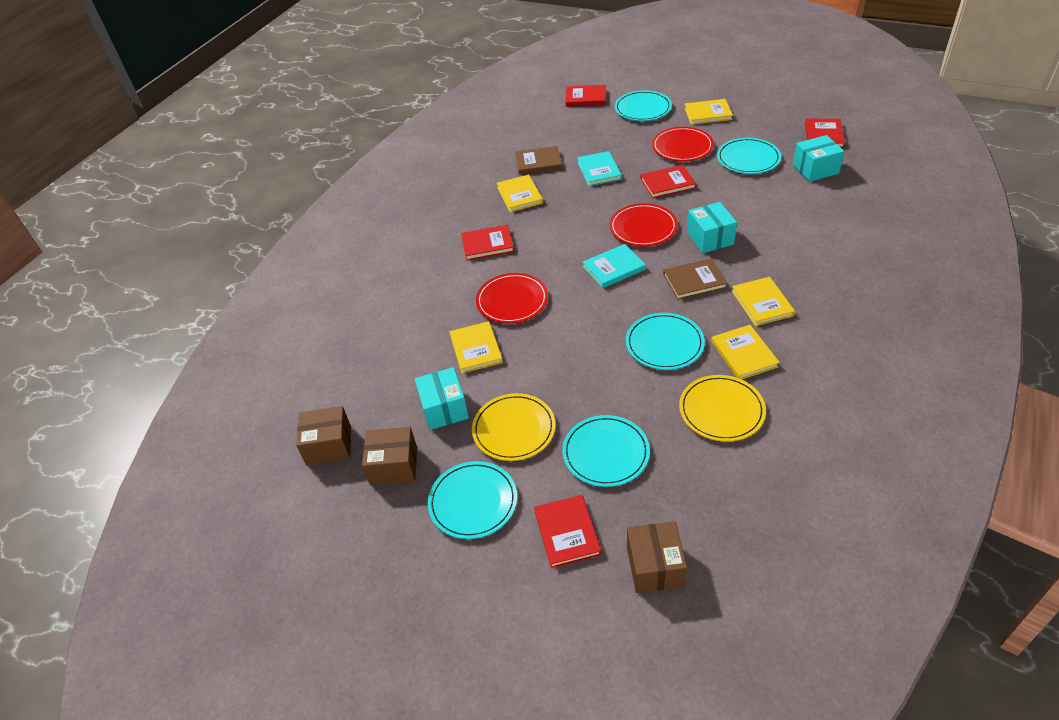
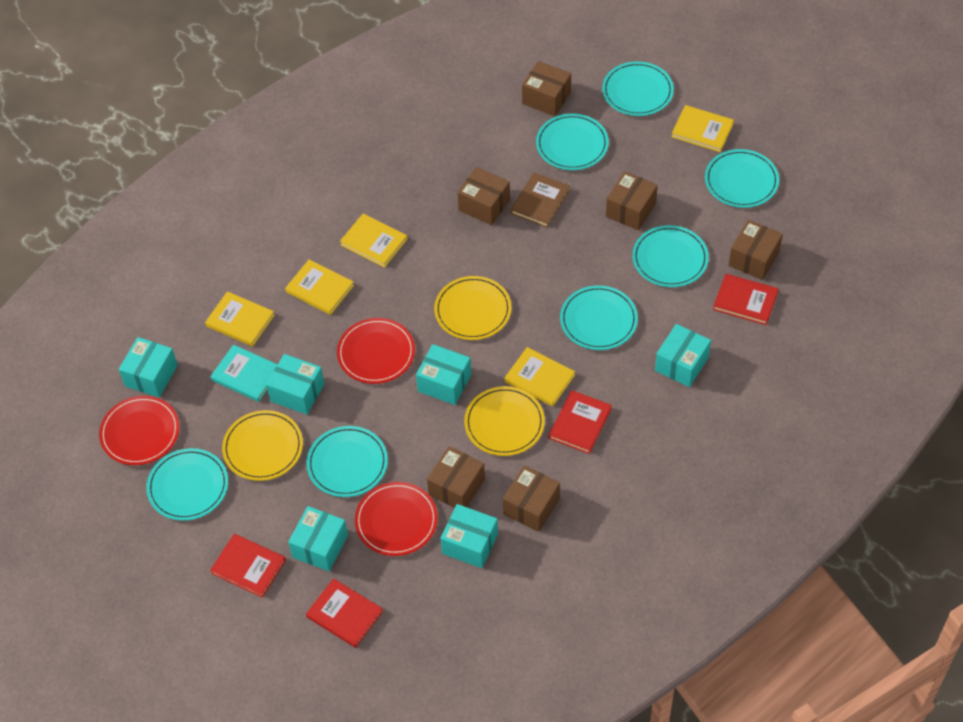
brown book: 2 -> 1
brown box: 3 -> 6
red book: 5 -> 4
turquoise book: 2 -> 1
turquoise box: 3 -> 6
turquoise plate: 5 -> 7
yellow plate: 2 -> 3

